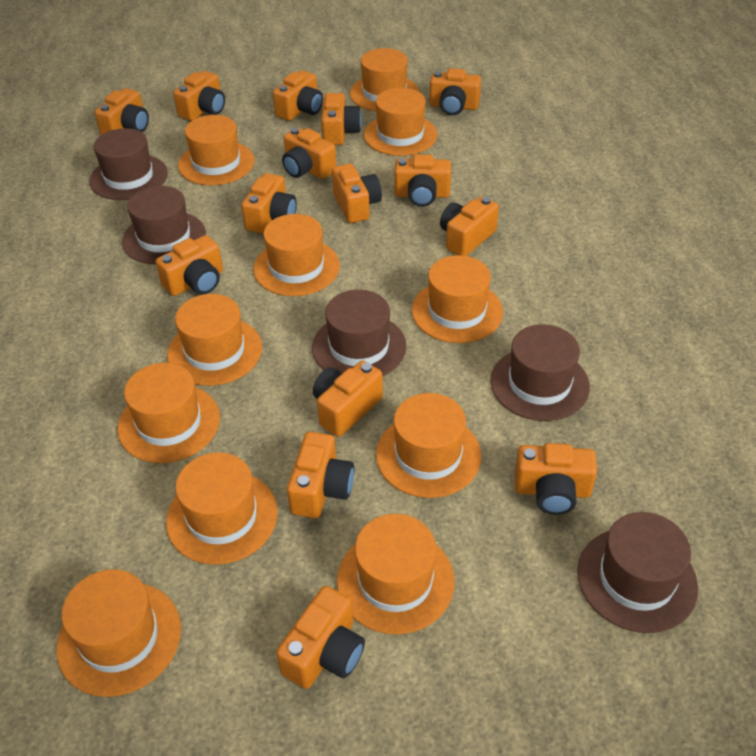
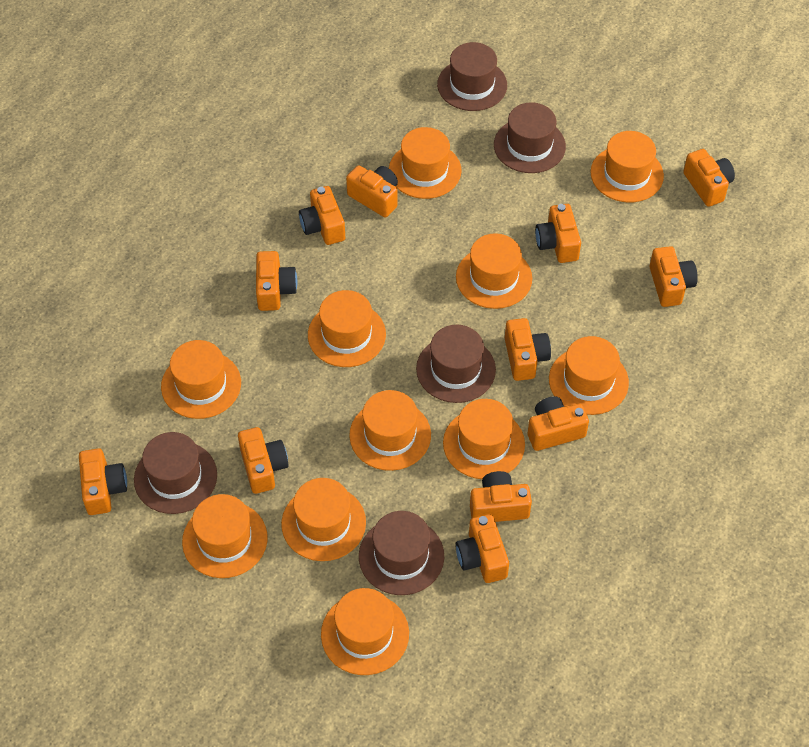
orange camera: 15 -> 12

